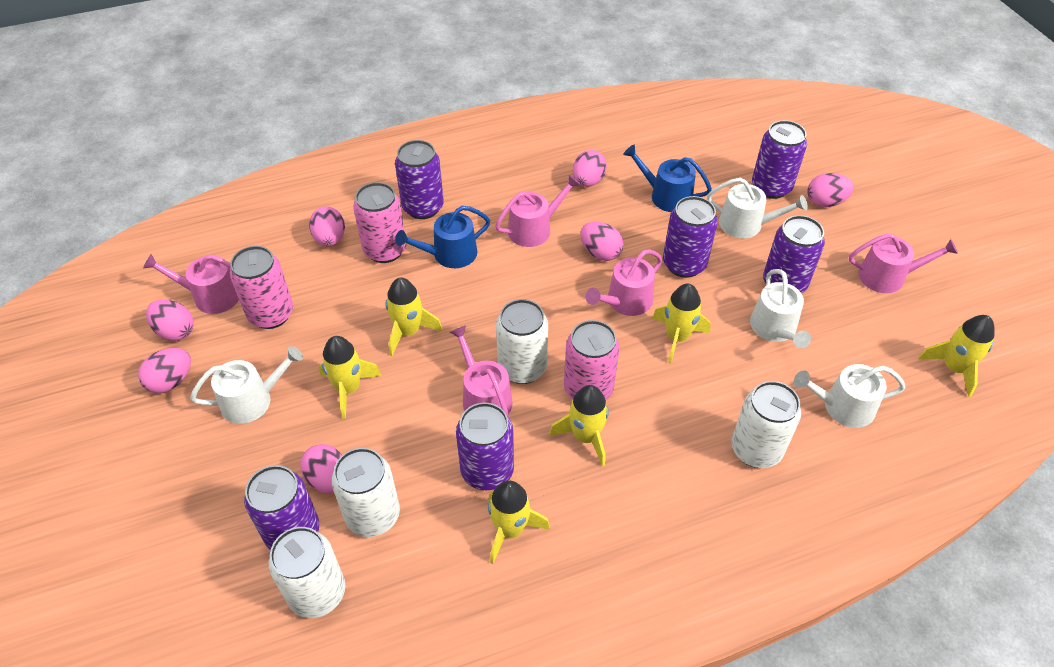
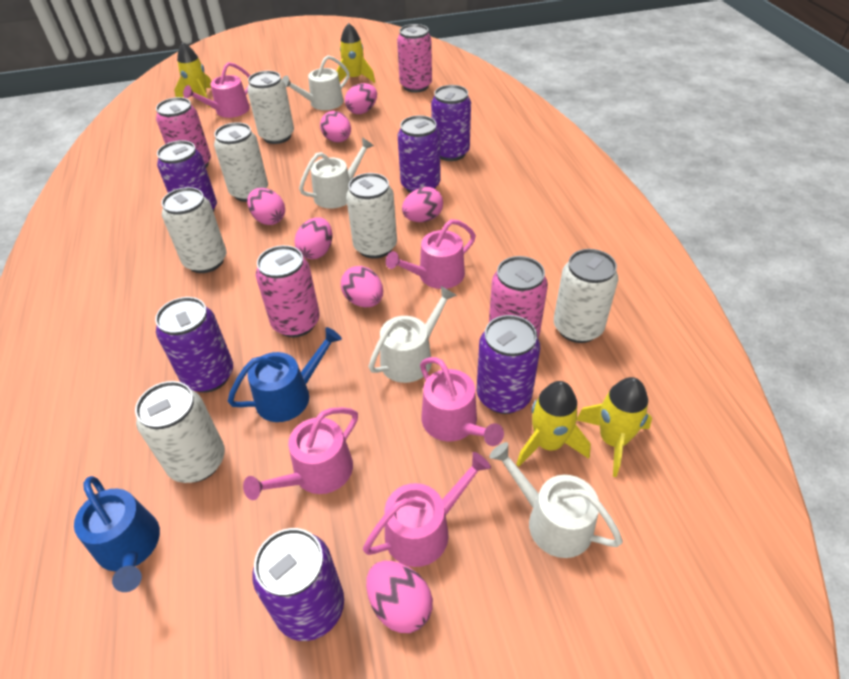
pink can: 3 -> 4
white can: 4 -> 6
yellow rocket: 6 -> 4

